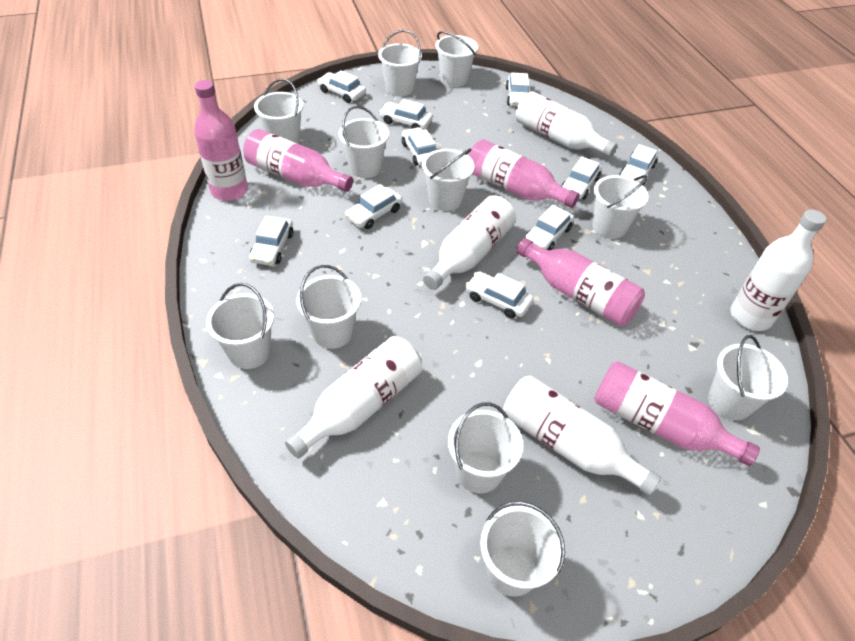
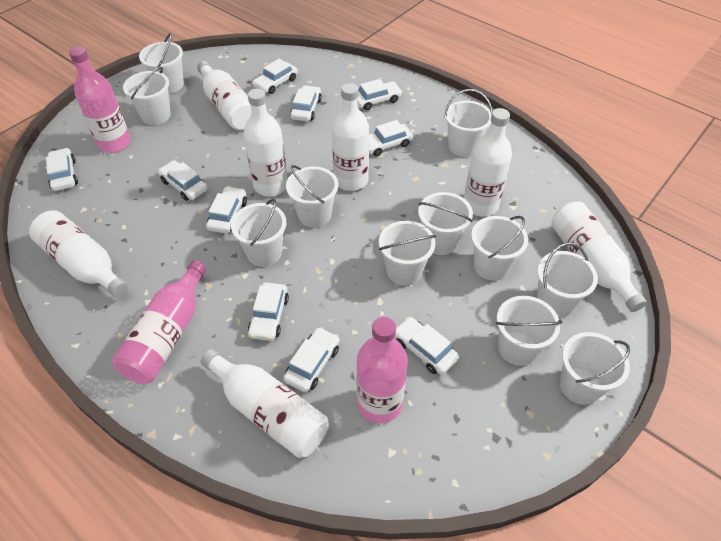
pink bottle: 5 -> 3
white bottle: 5 -> 7

